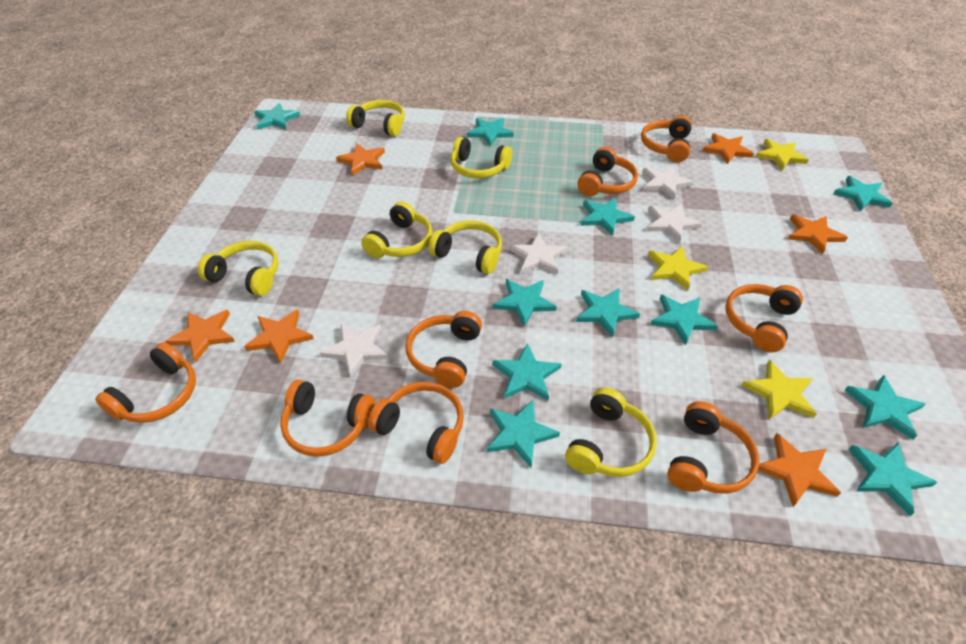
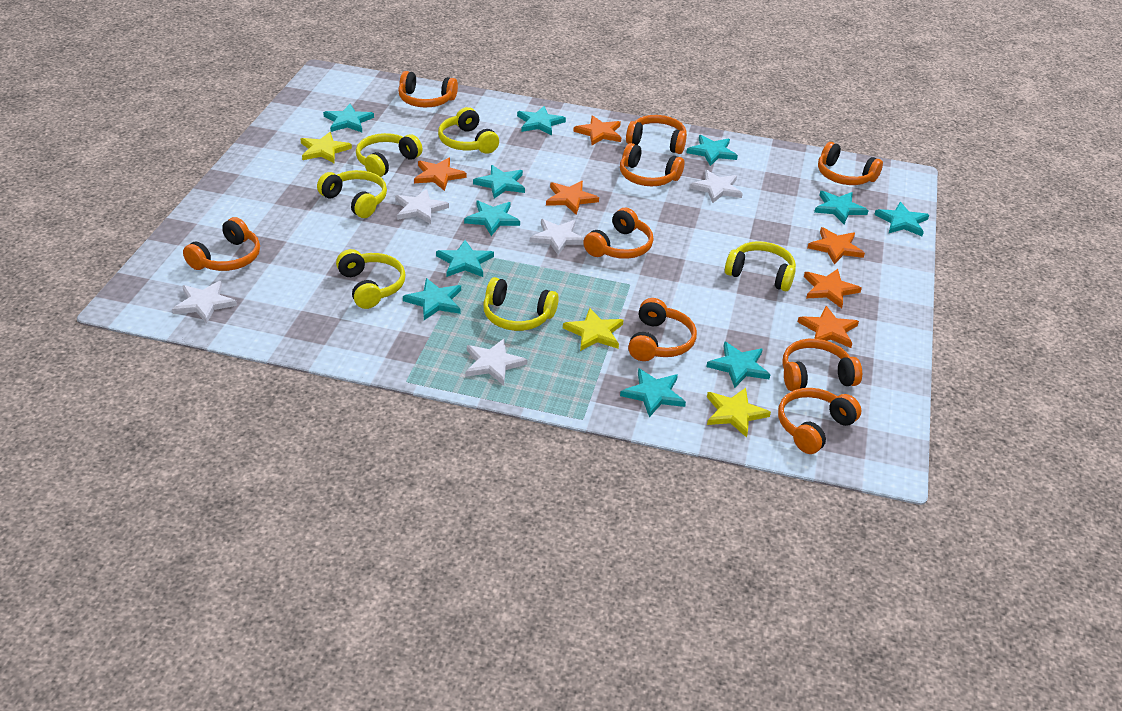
orange headphones: 8 -> 9
white star: 4 -> 5

